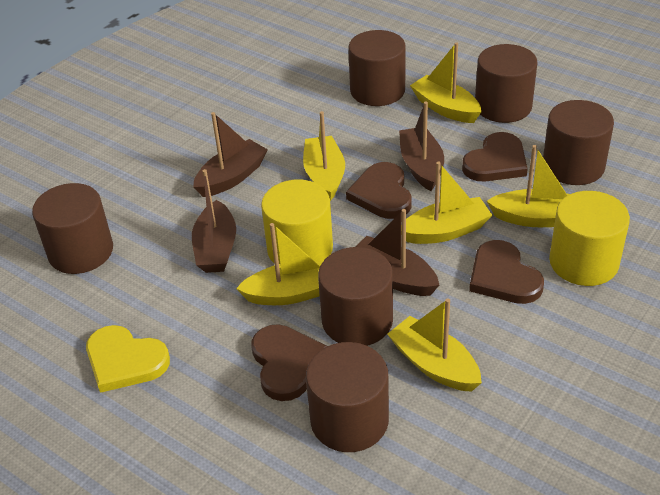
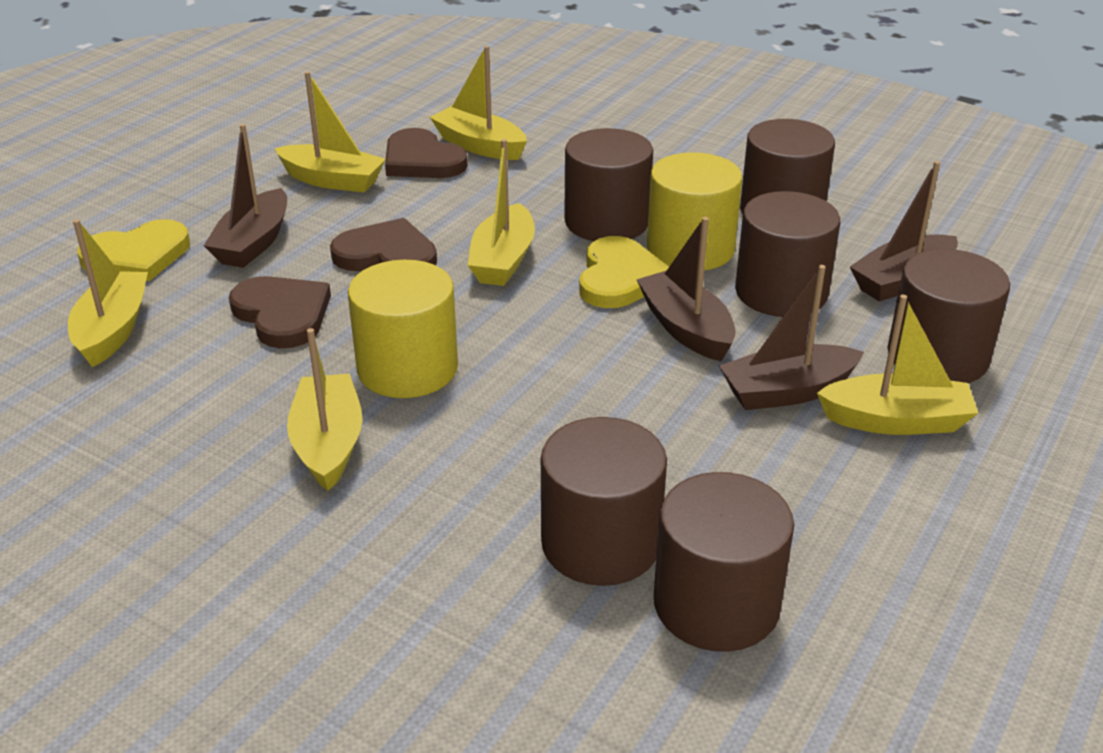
brown heart: 4 -> 3
yellow heart: 1 -> 2

